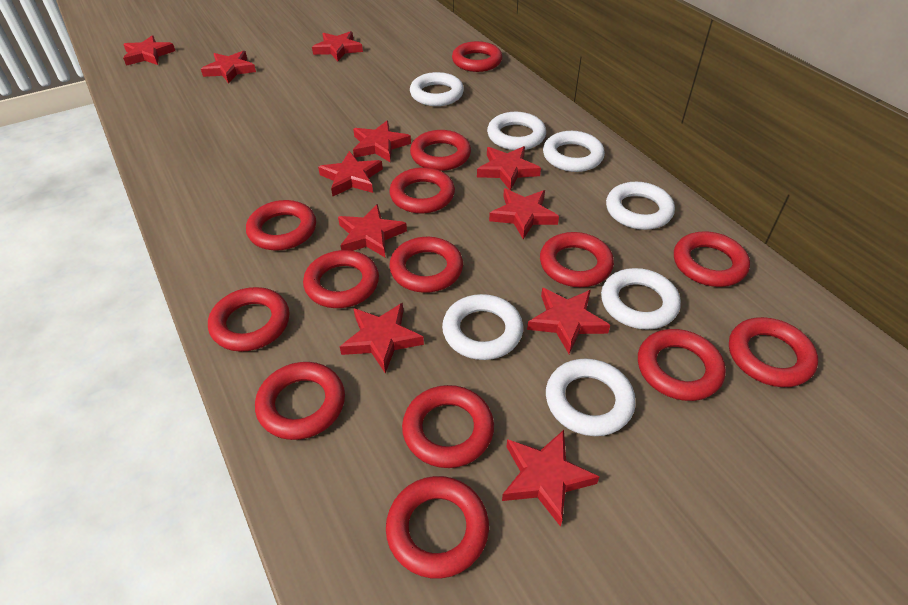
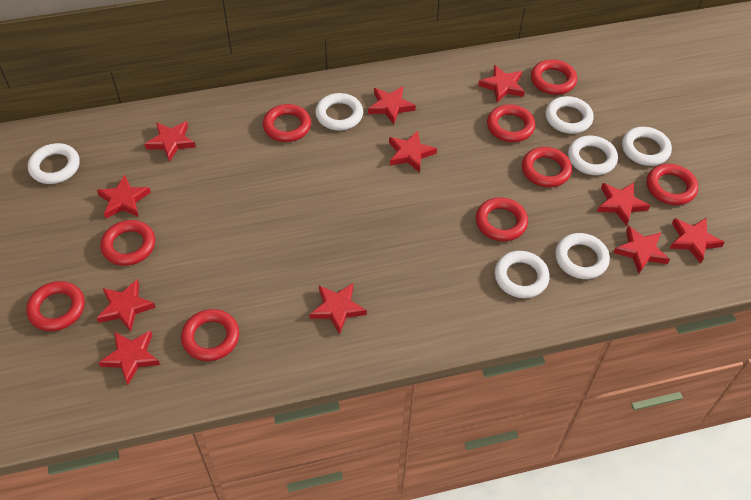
red ring: 14 -> 9

